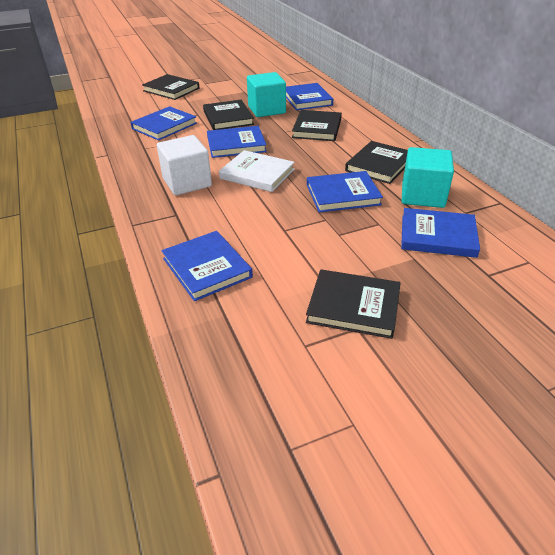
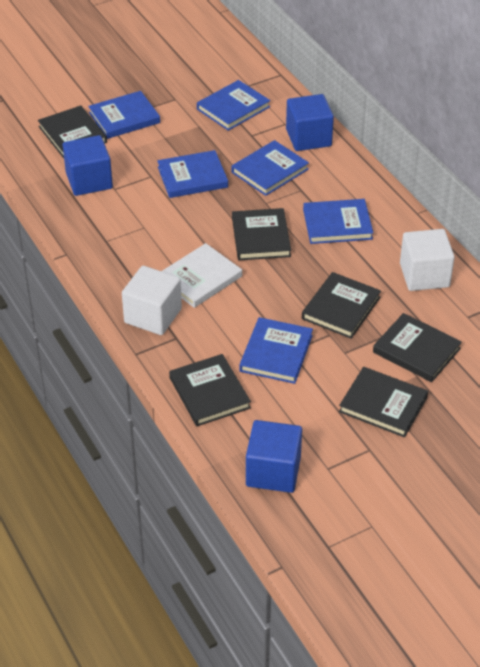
black book: 5 -> 6
blue cube: 0 -> 3
turquoise cube: 2 -> 0
white cube: 1 -> 2

